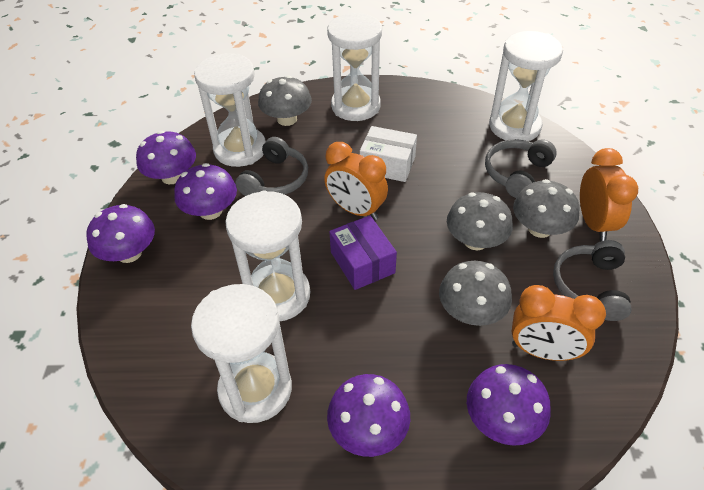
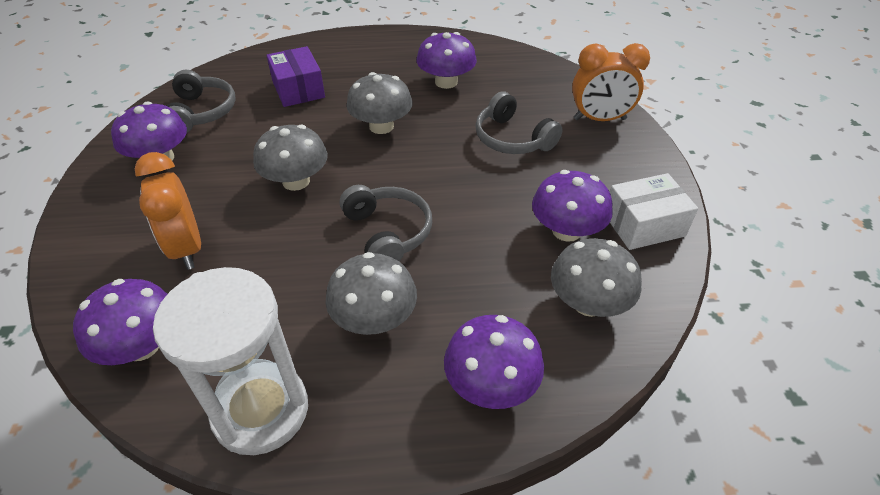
orange clock: 3 -> 2
white hourglass: 5 -> 1

